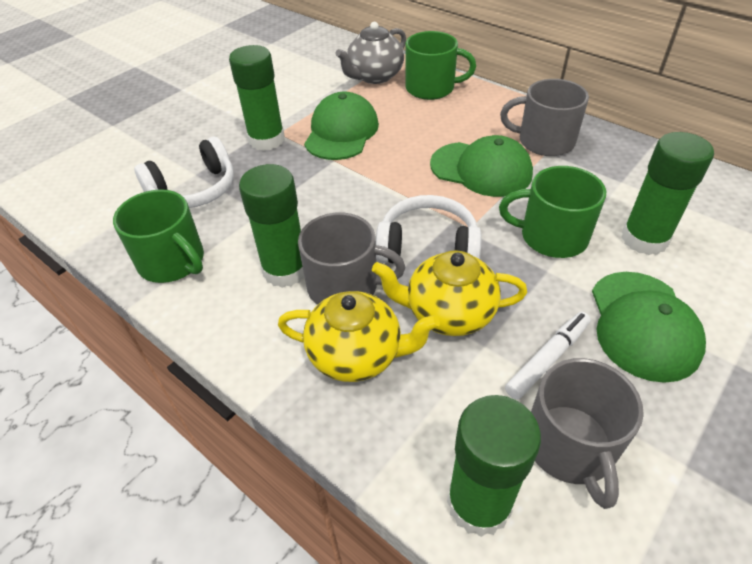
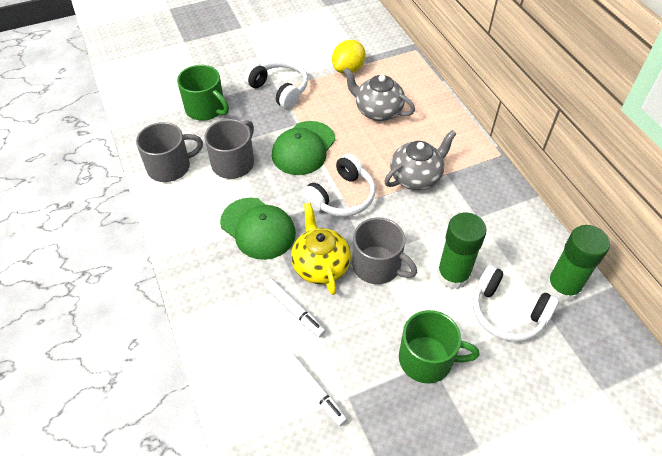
green cap: 3 -> 2
green glue stick: 4 -> 2
green mug: 3 -> 2
grey teapot: 1 -> 2
white headphones: 2 -> 3
white marker: 1 -> 2
yellow lemon: 0 -> 1
yellow teapot: 2 -> 1

